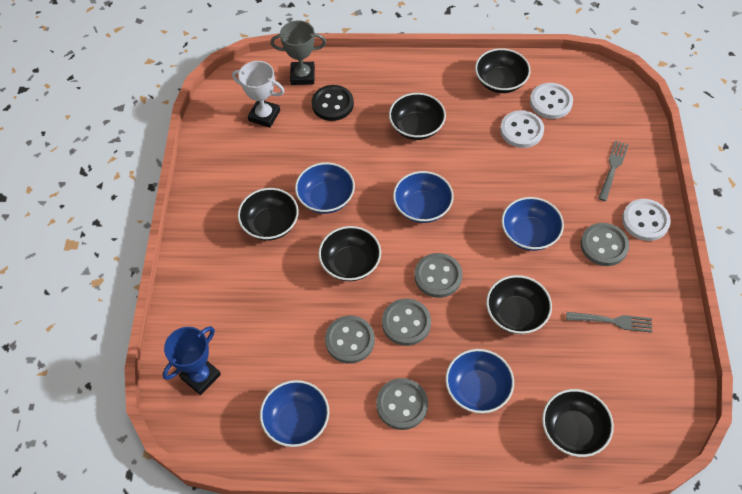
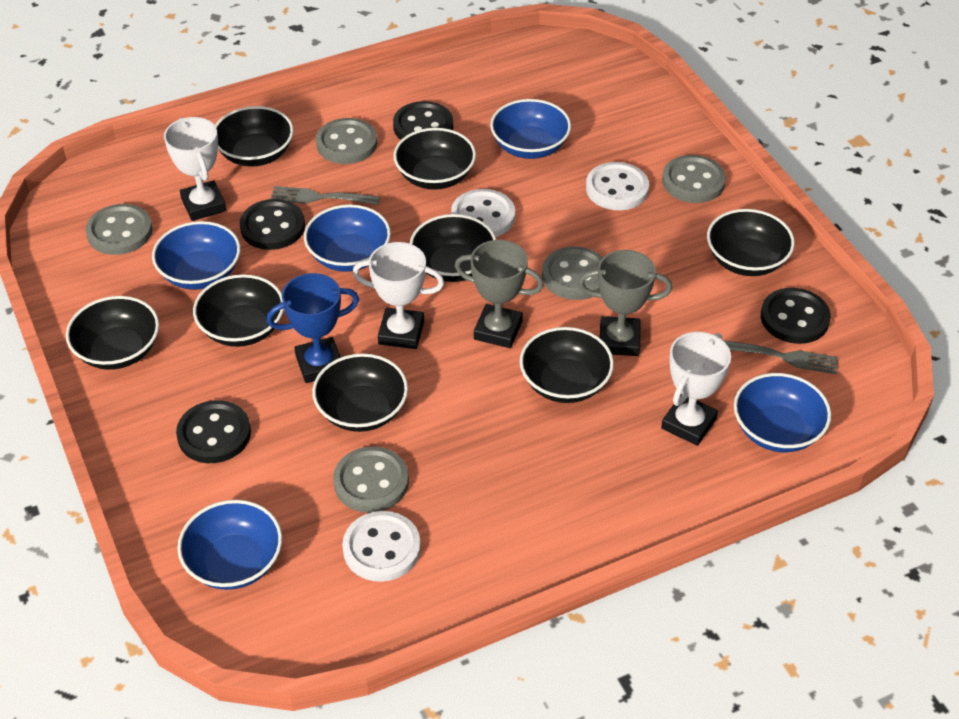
black bowl: 6 -> 8
black button: 1 -> 4
grey trophy: 1 -> 2
white trophy: 1 -> 3

